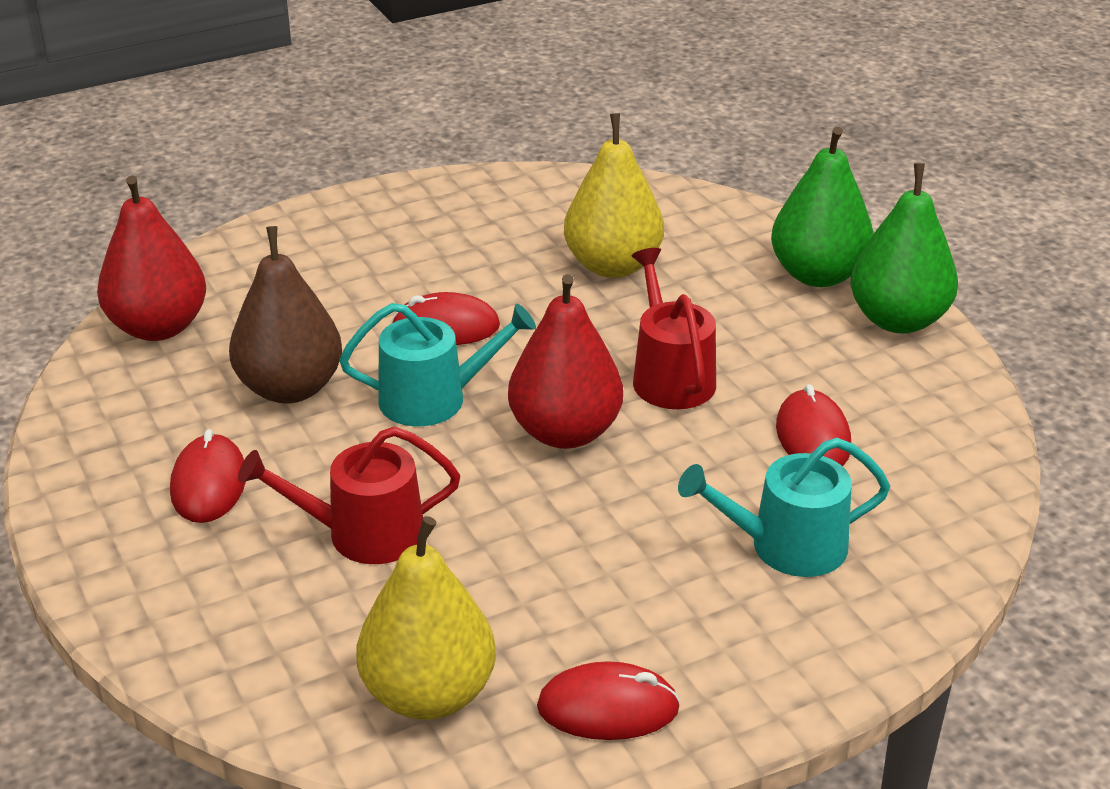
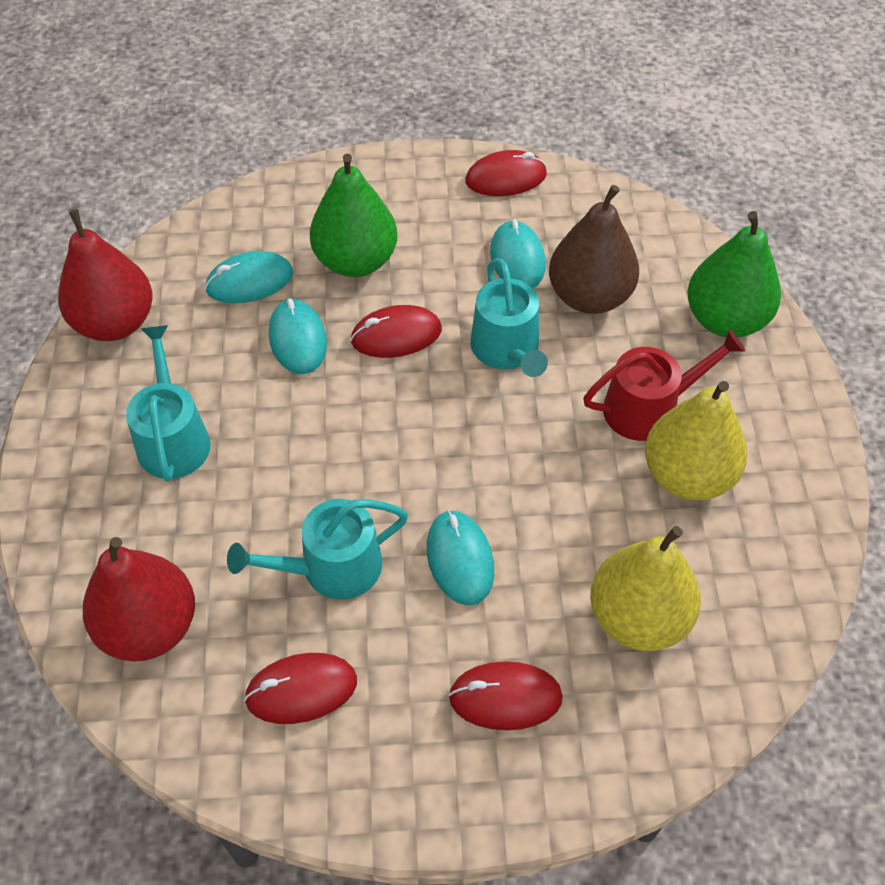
red watering can: 2 -> 1
turquoise mouse: 0 -> 4
turquoise watering can: 2 -> 3

